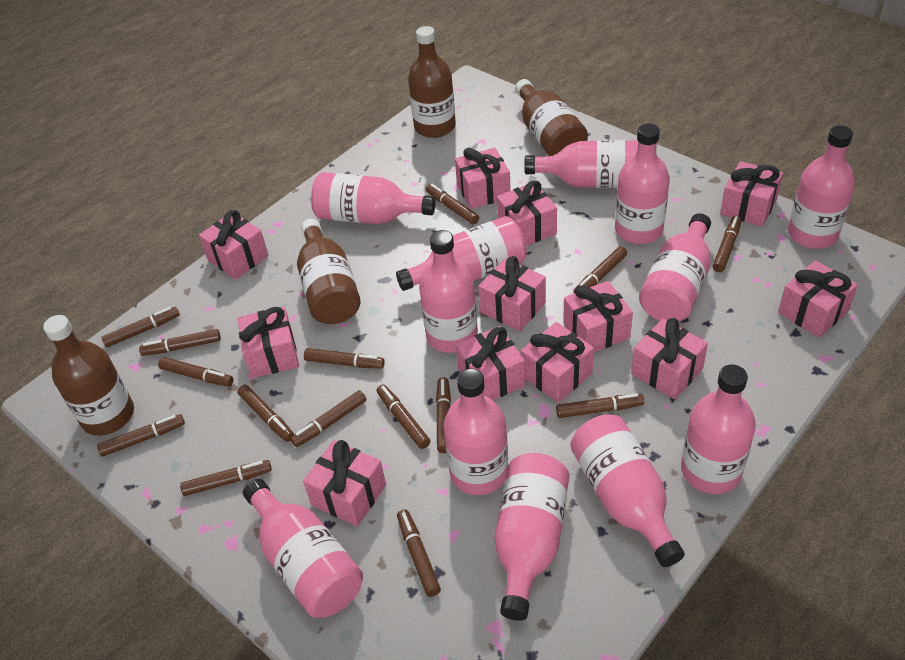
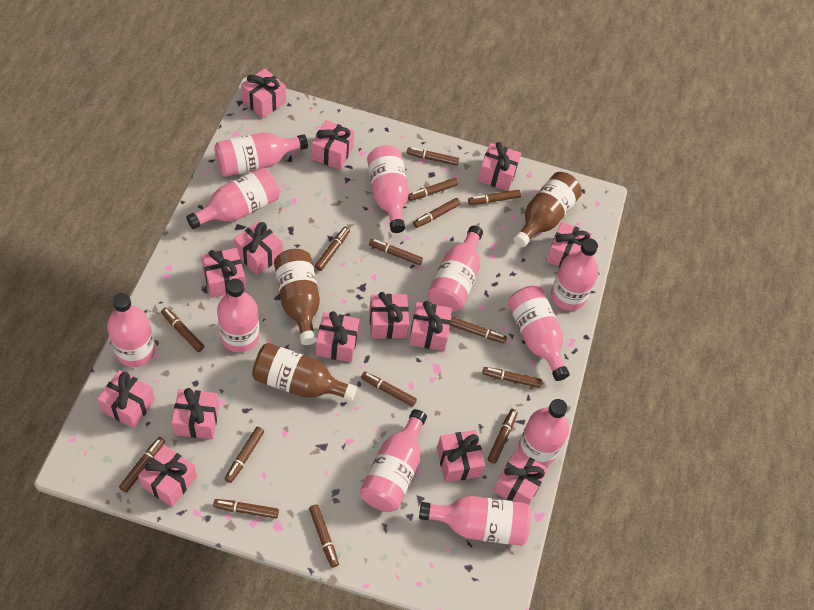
brown bottle: 4 -> 3
pink bottle: 12 -> 11
pink gift: 12 -> 14

